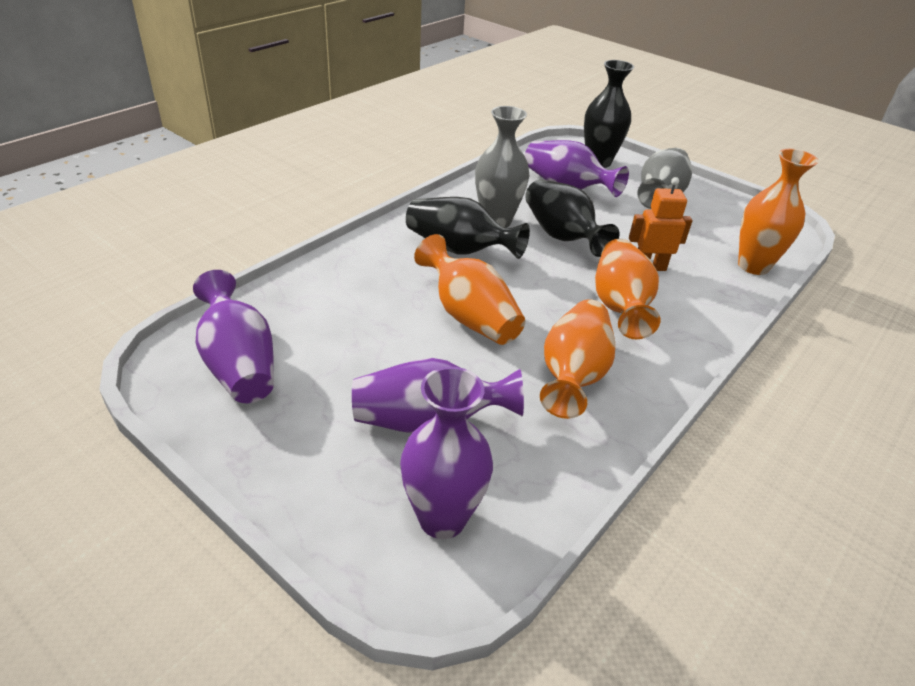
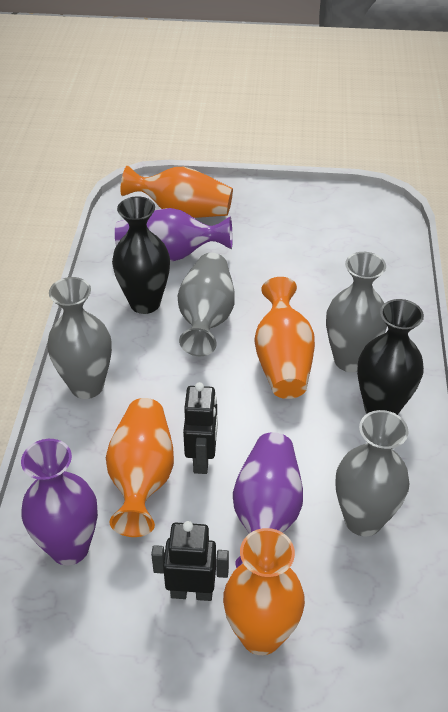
black robot: 0 -> 2
black vase: 3 -> 2
grey vase: 2 -> 4
orange robot: 1 -> 0
purple vase: 4 -> 3

